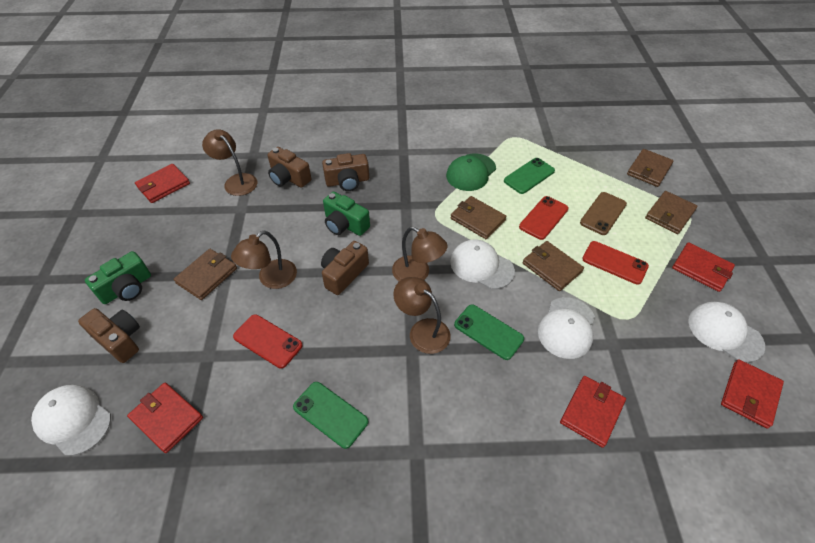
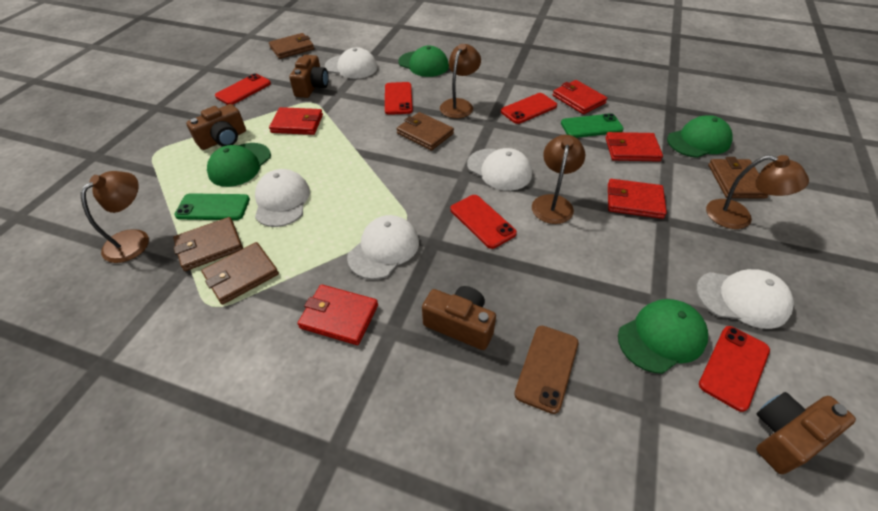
green camera: 2 -> 0
green cap: 1 -> 4
green phone: 3 -> 2
red phone: 3 -> 5
white cap: 4 -> 5

